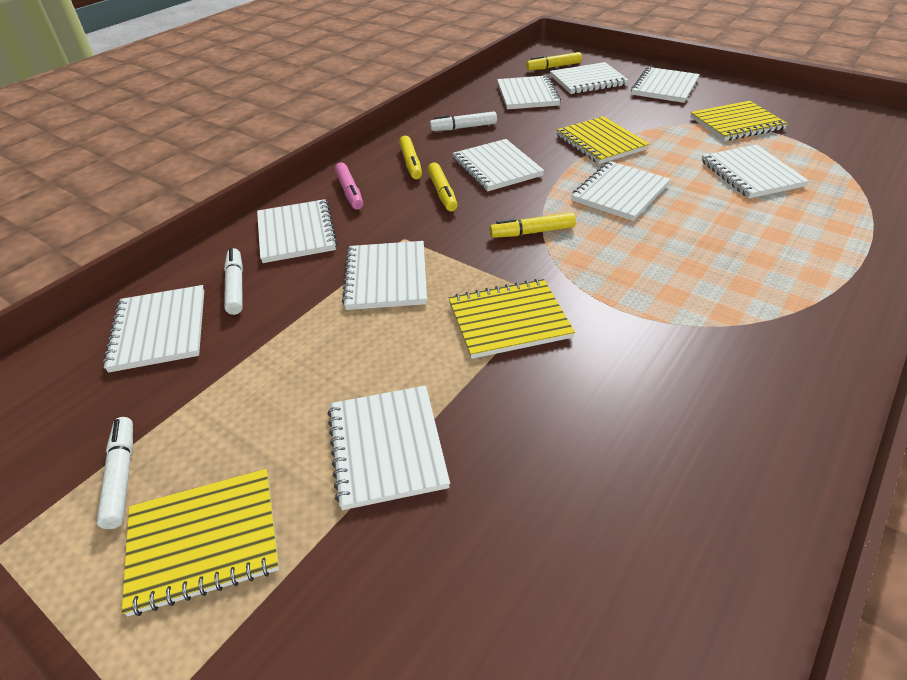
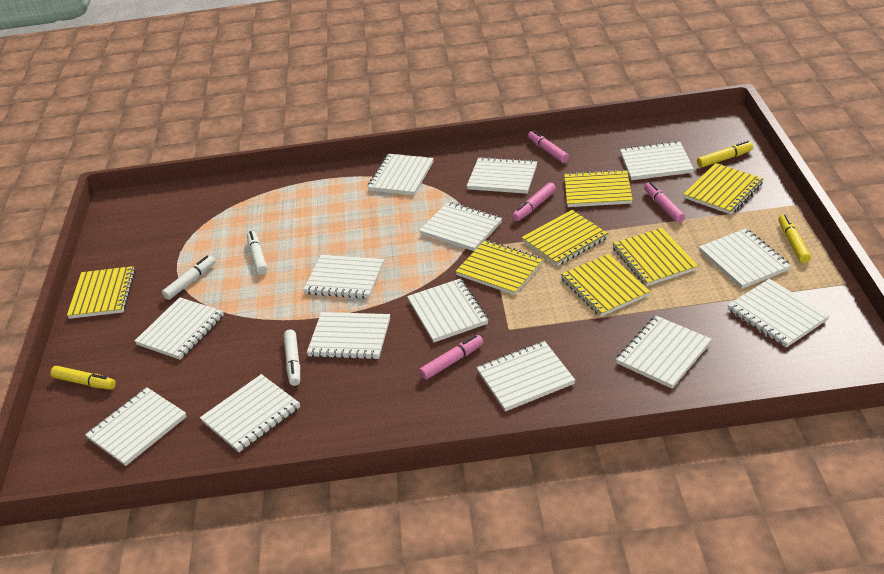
pink marker: 1 -> 4
white notebook: 10 -> 14
yellow marker: 4 -> 3
yellow notebook: 4 -> 7

